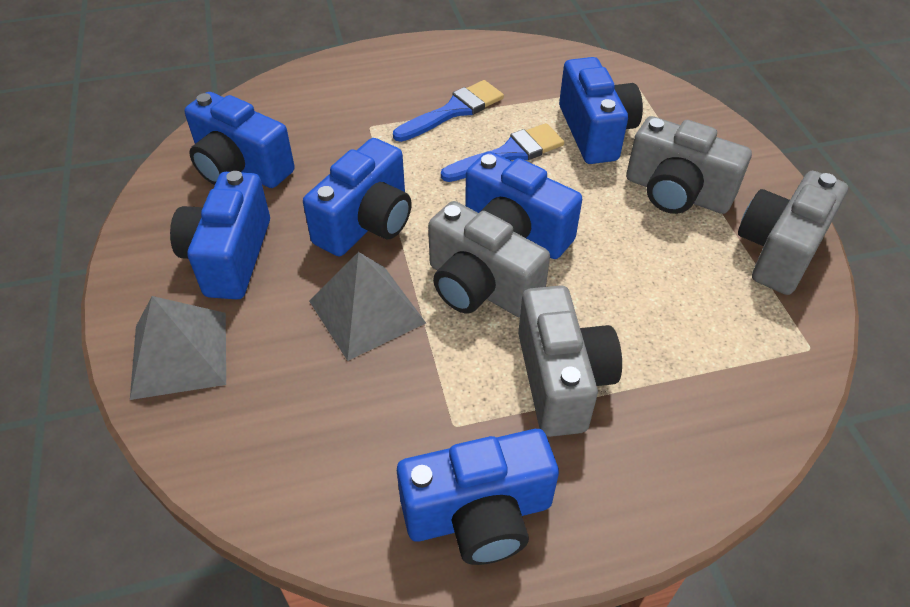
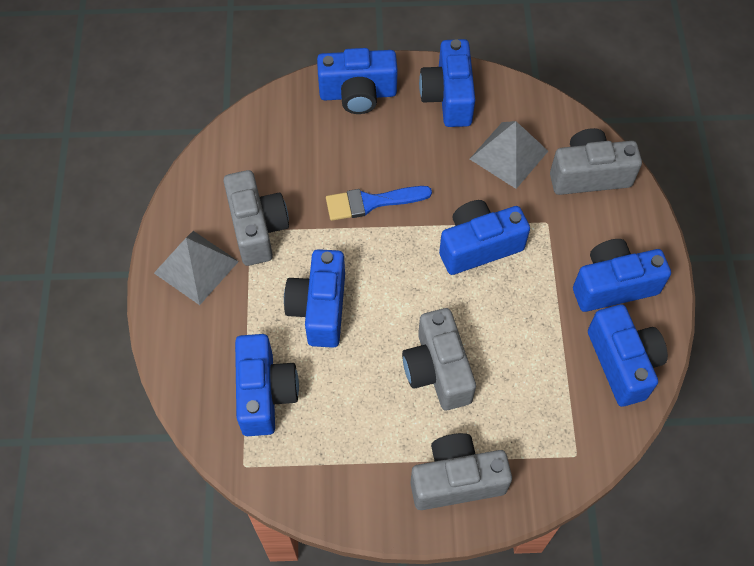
blue brush: 2 -> 1
blue camera: 6 -> 7

